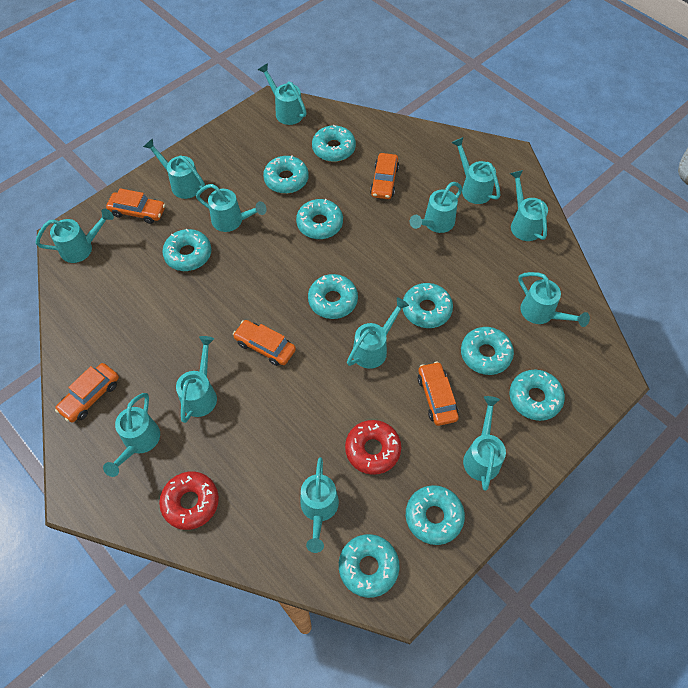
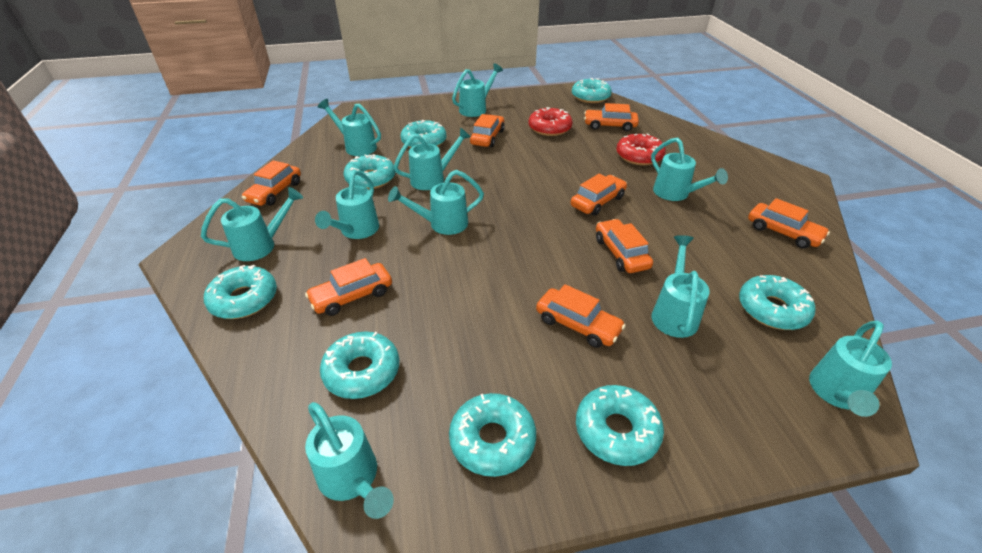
orange car: 5 -> 8
turquoise donut: 10 -> 8
turquoise watering can: 13 -> 10

